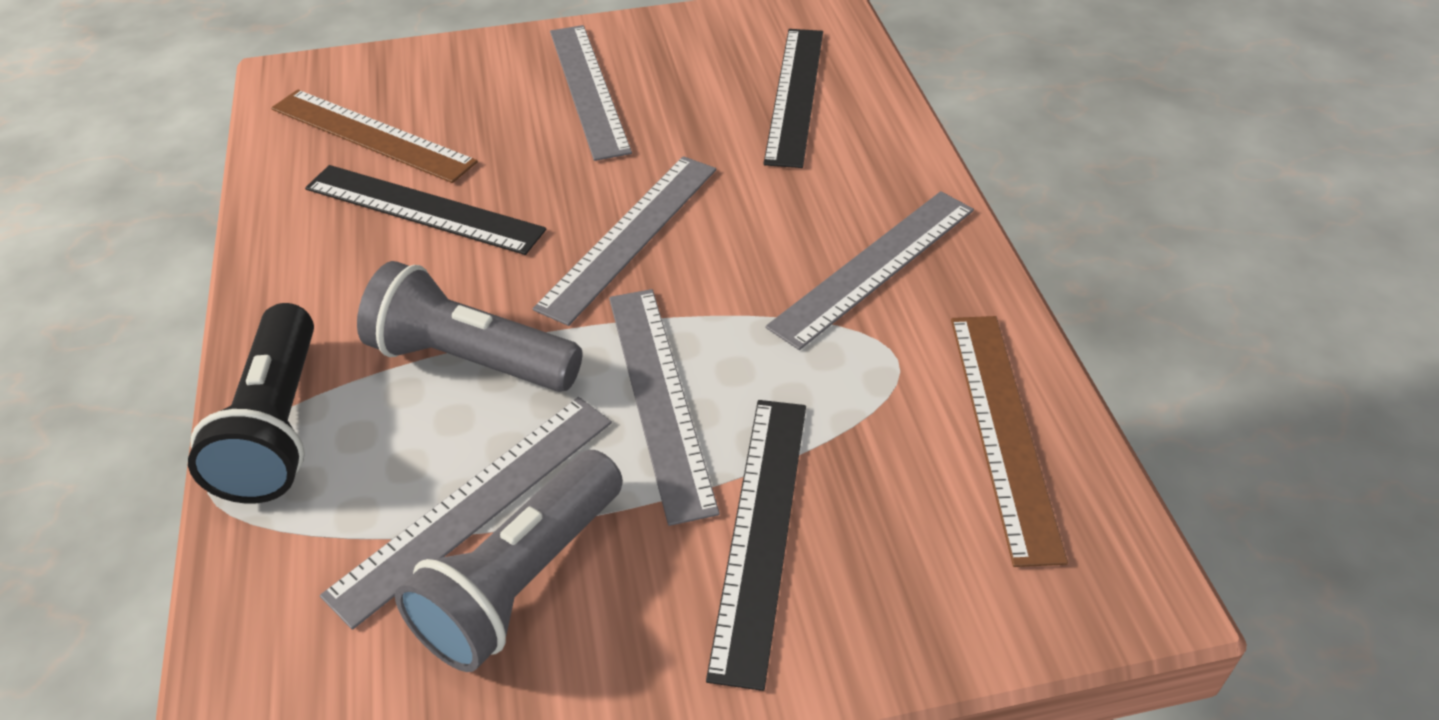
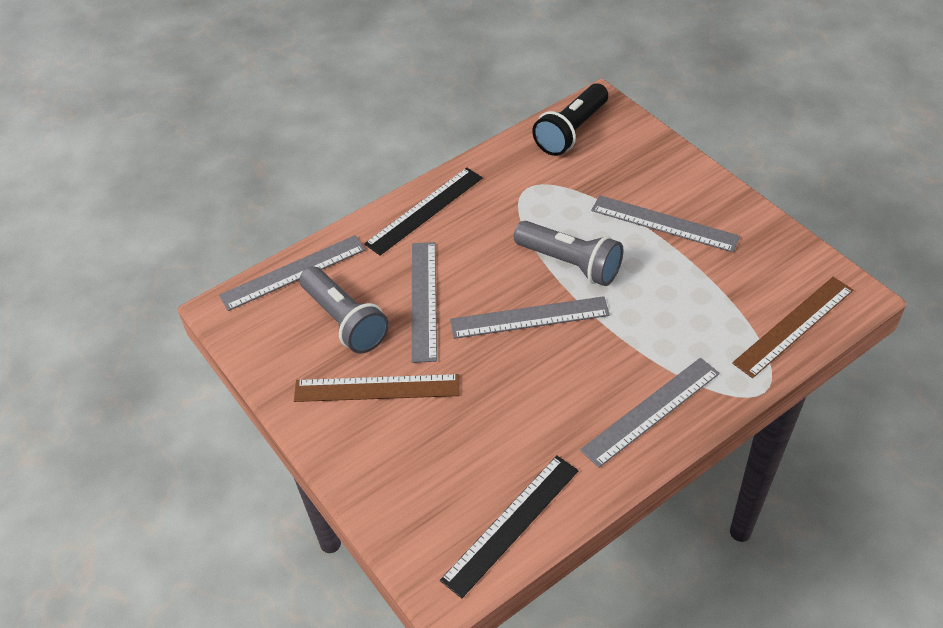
black ruler: 3 -> 2

